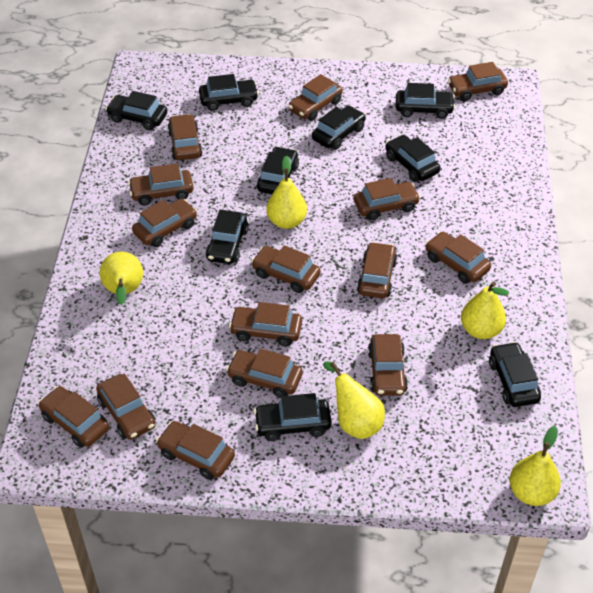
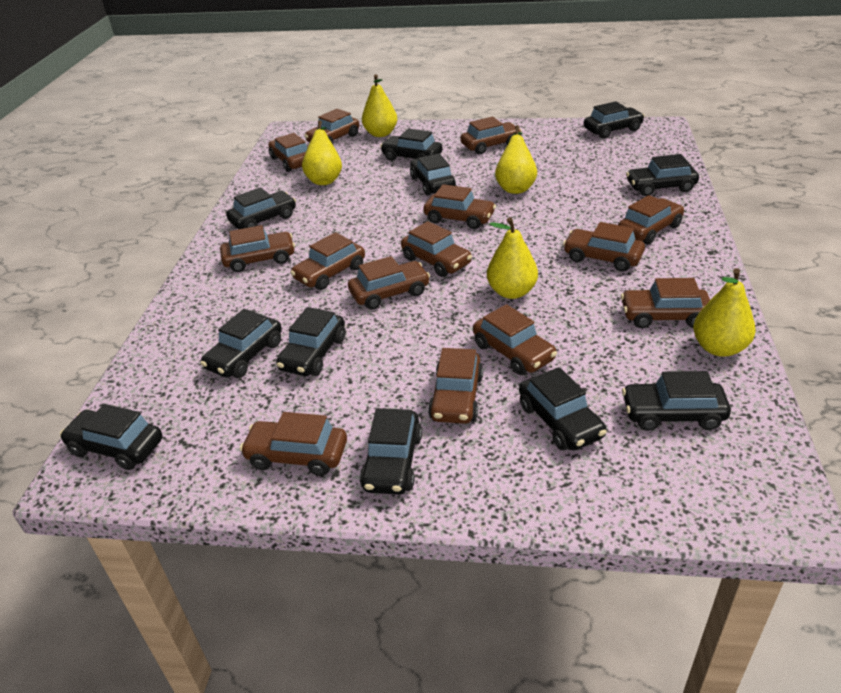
black car: 9 -> 11
brown car: 15 -> 14

